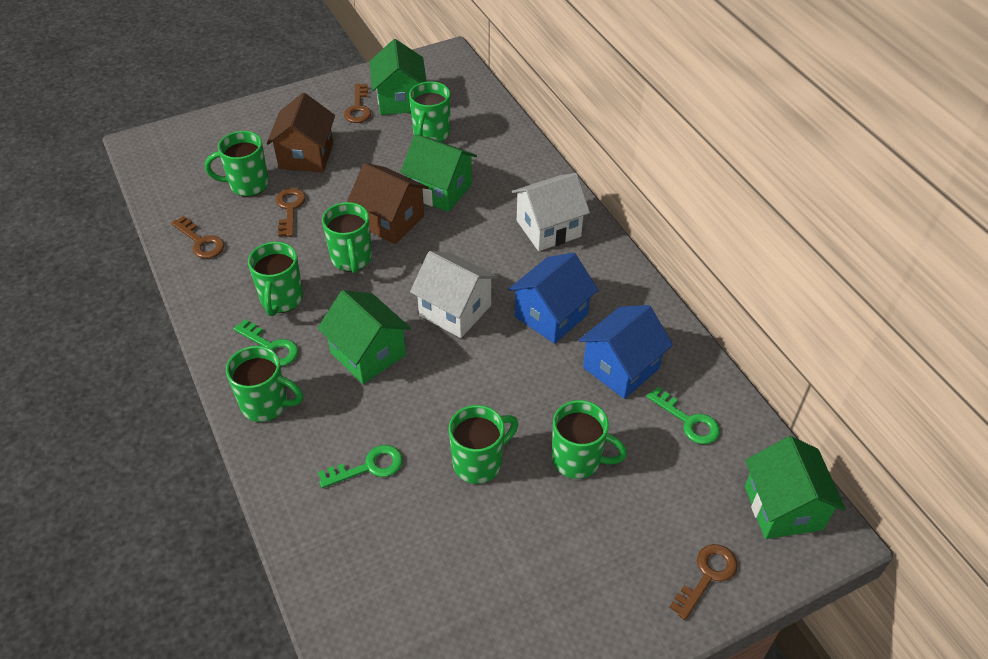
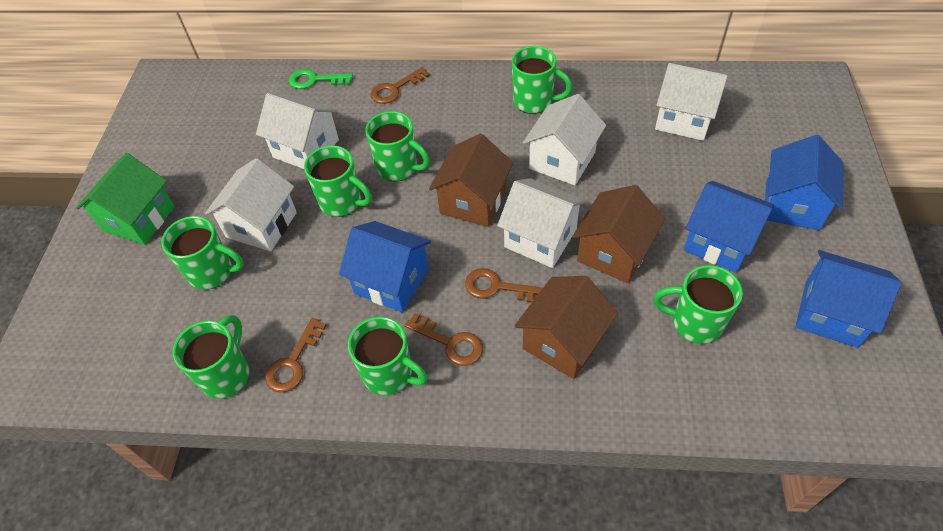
blue house: 2 -> 4
brown house: 2 -> 3
green house: 4 -> 1
green key: 3 -> 1
white house: 2 -> 5

